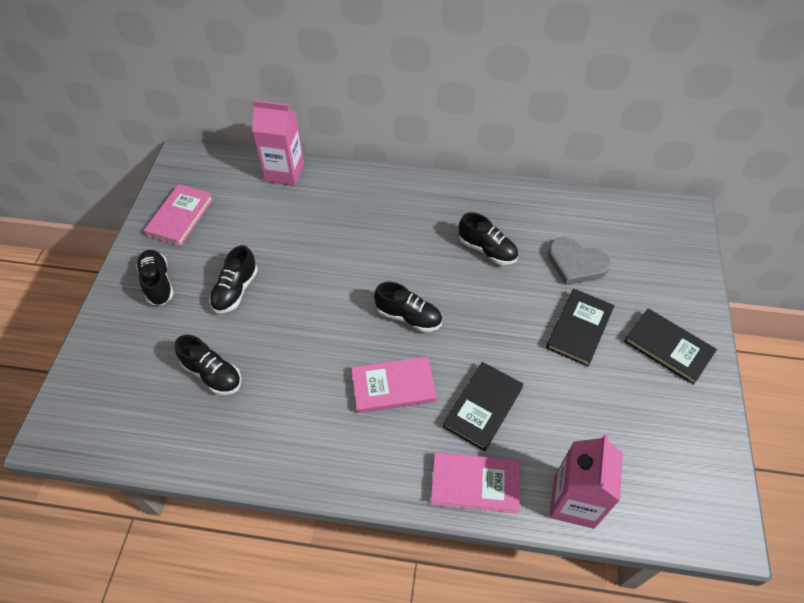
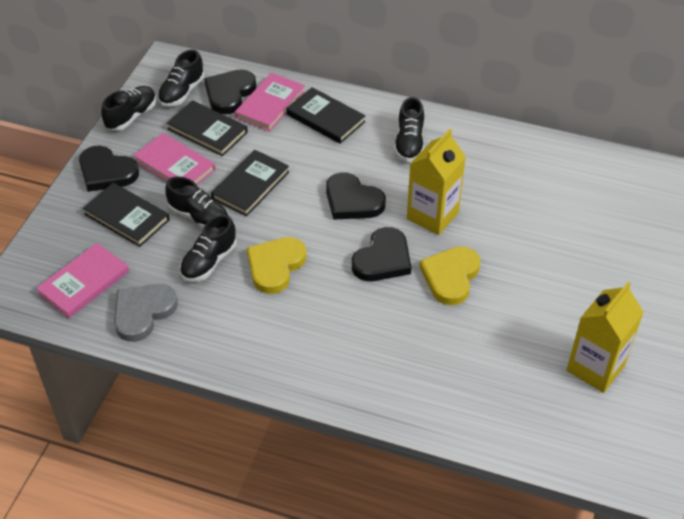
black book: 3 -> 4
black heart: 0 -> 4
pink carton: 2 -> 0
yellow carton: 0 -> 2
yellow heart: 0 -> 2

